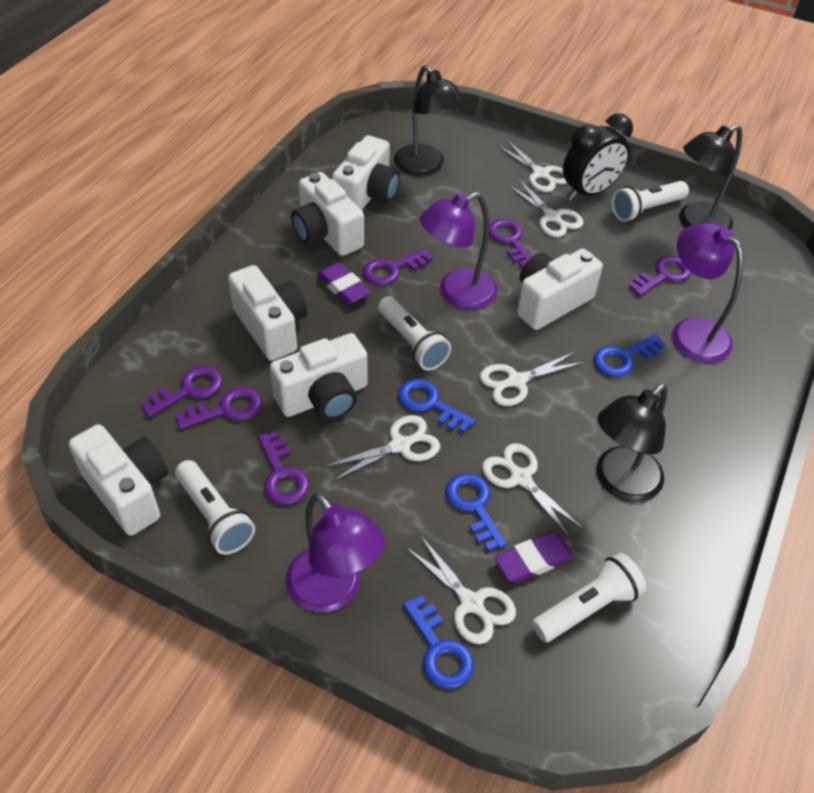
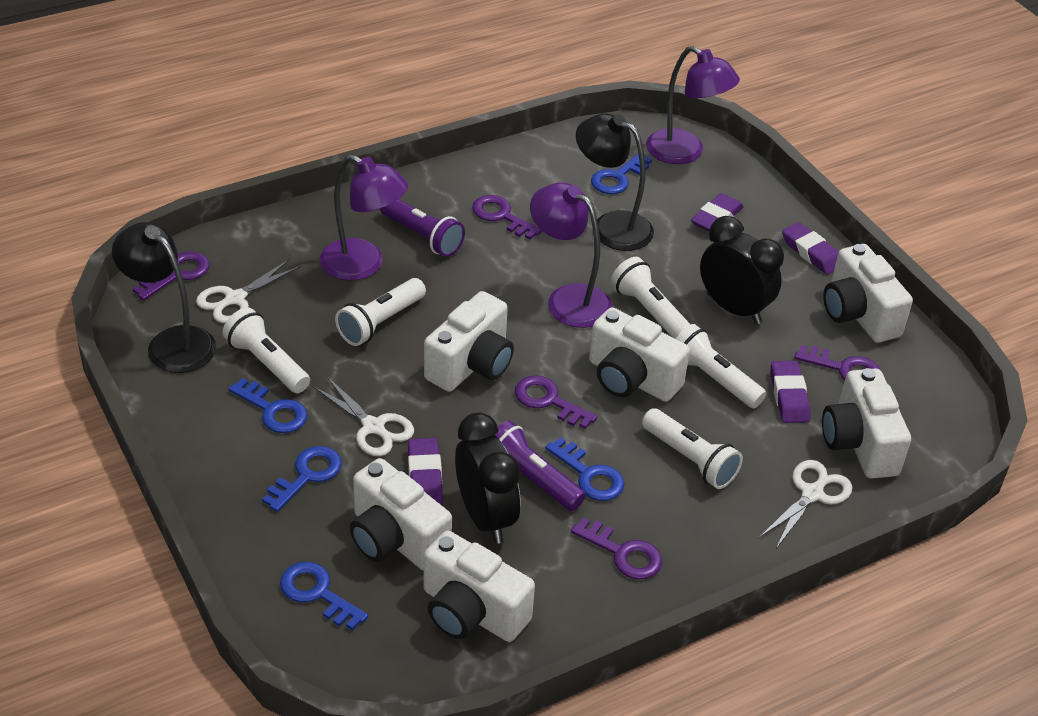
black clock: 1 -> 2
black lamp: 3 -> 2
blue key: 4 -> 5
purple eraser: 2 -> 4
purple flashlight: 0 -> 2
purple key: 6 -> 5
white flashlight: 4 -> 5
white scissors: 6 -> 3

